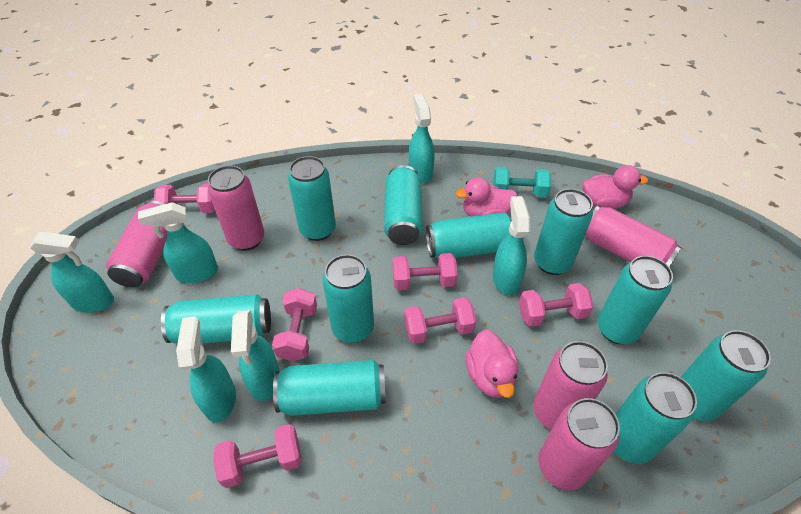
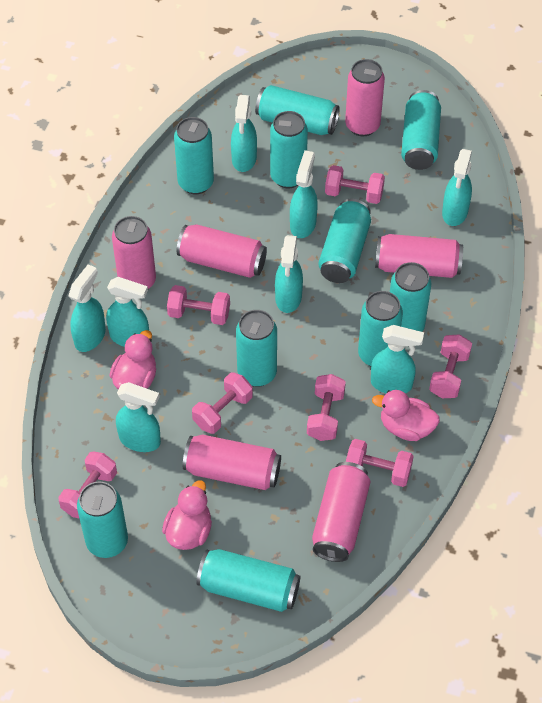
pink can: 5 -> 6
pink dumbbell: 6 -> 7
turquoise dumbbell: 1 -> 0
turquoise spray bottle: 6 -> 8

